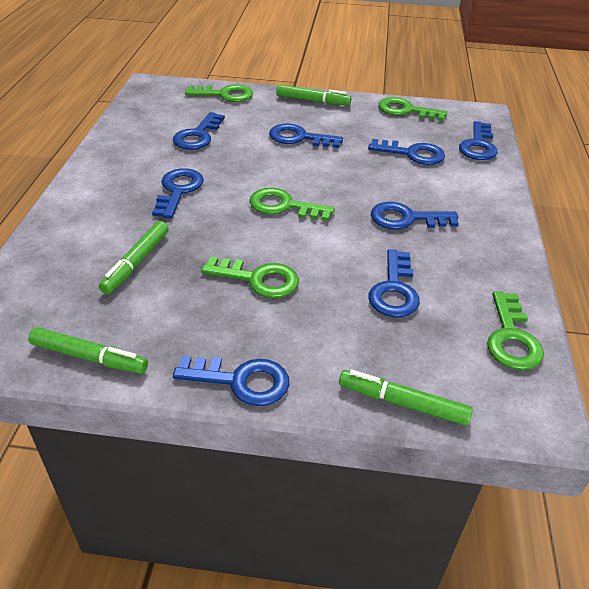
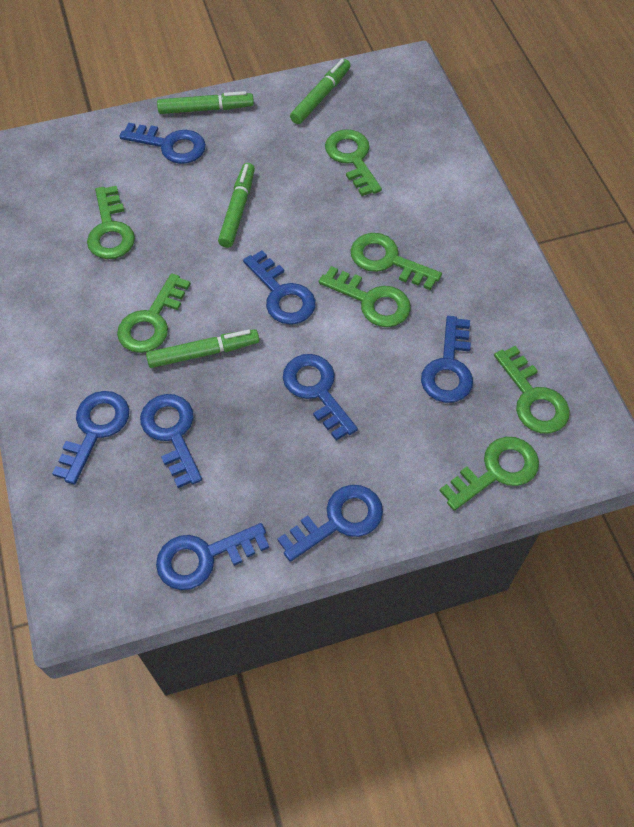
green key: 5 -> 7

